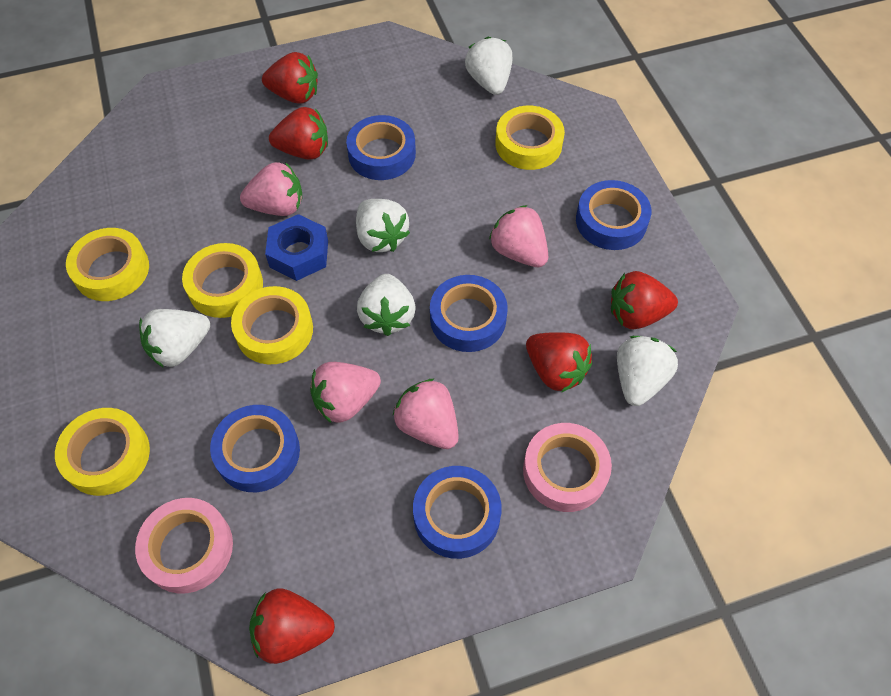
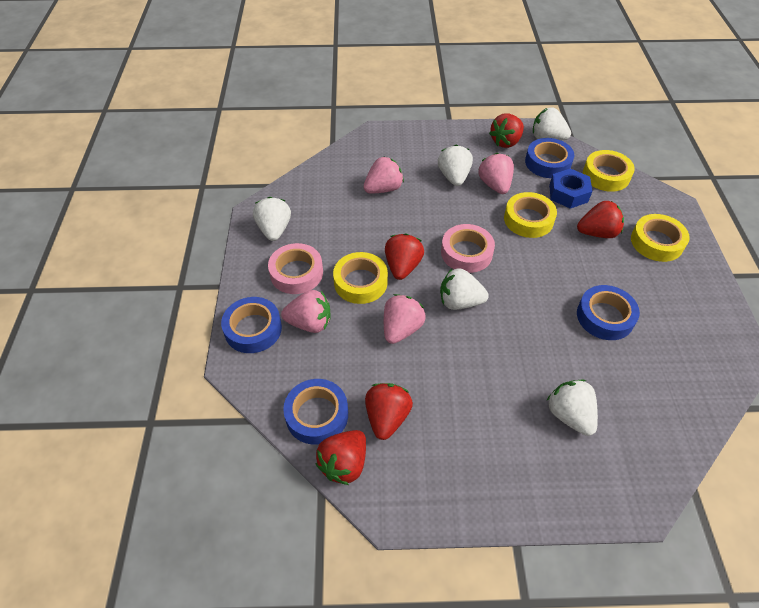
blue tape: 5 -> 4
yellow tape: 5 -> 4

